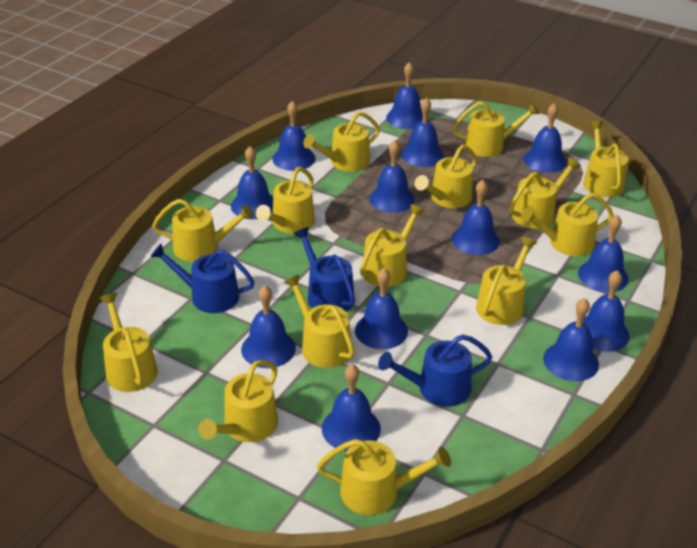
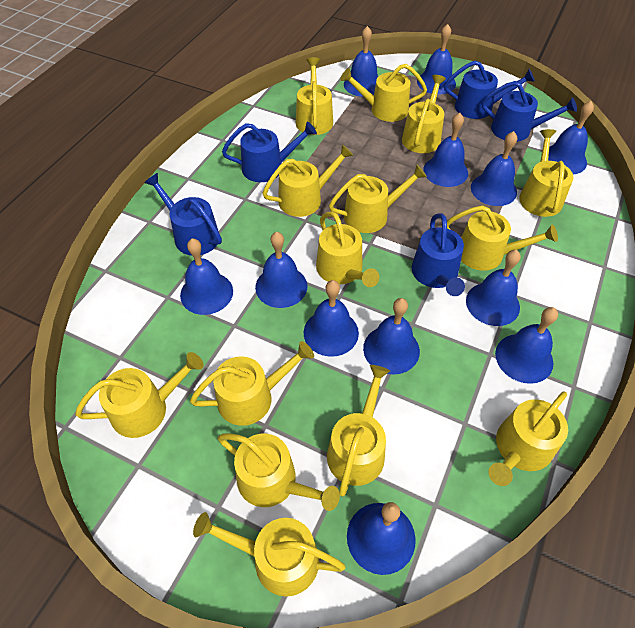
blue bell: 13 -> 12
blue watering can: 3 -> 5

